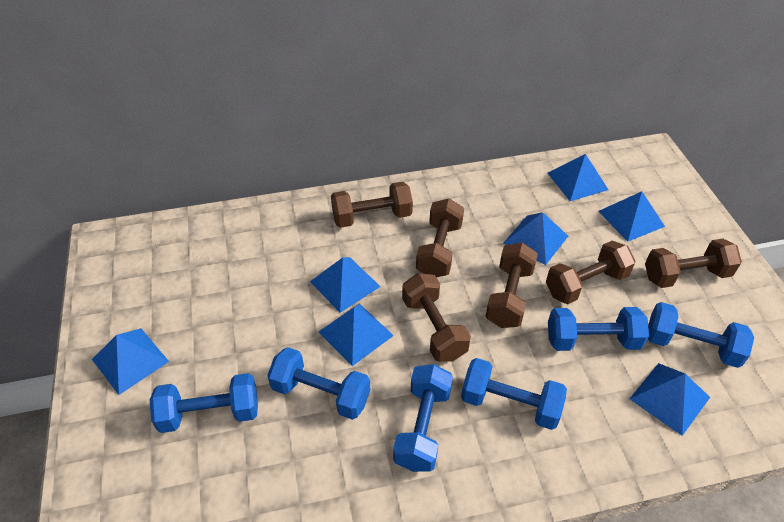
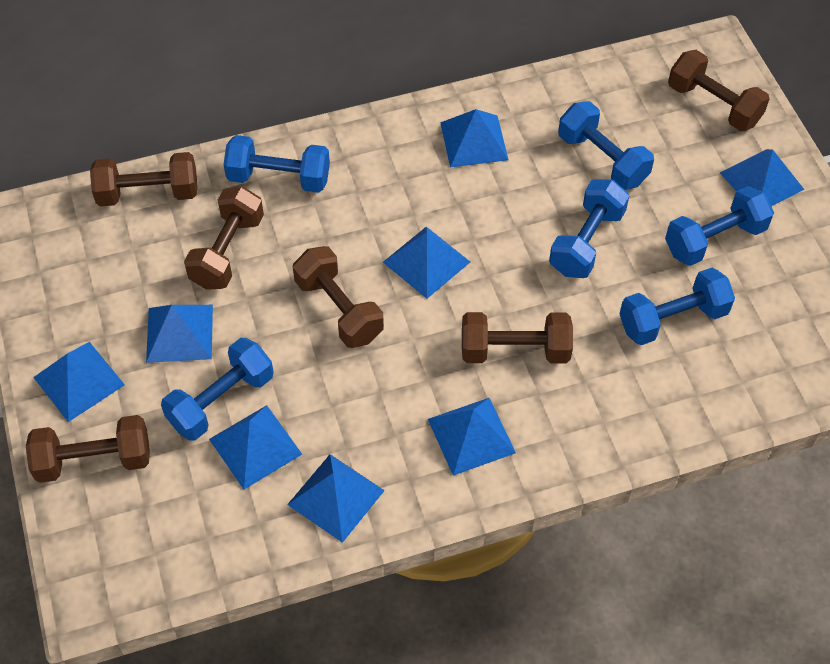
blue pyramid: 7 -> 8

